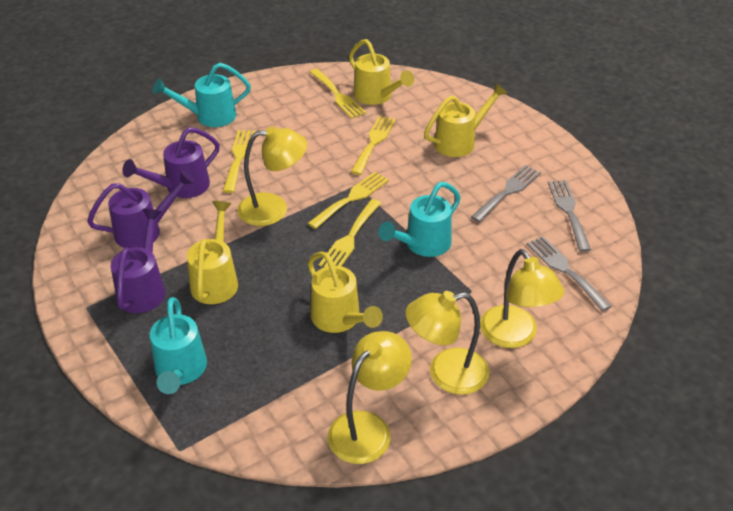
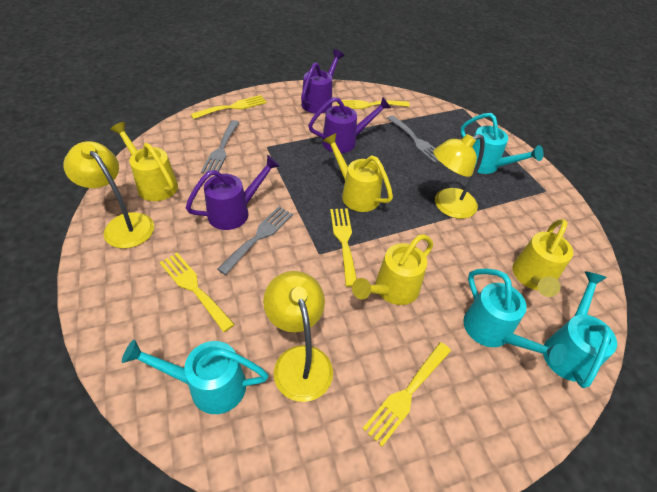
turquoise watering can: 3 -> 4
yellow lamp: 4 -> 3

